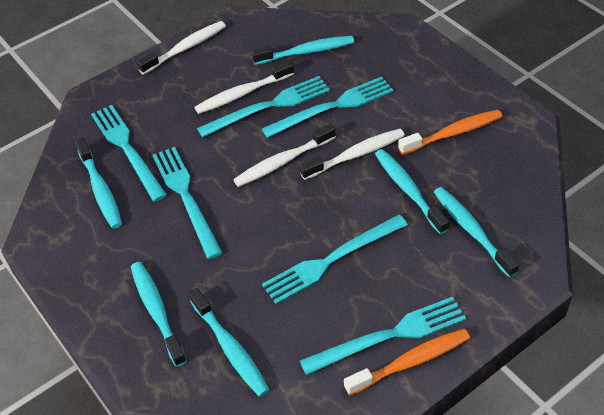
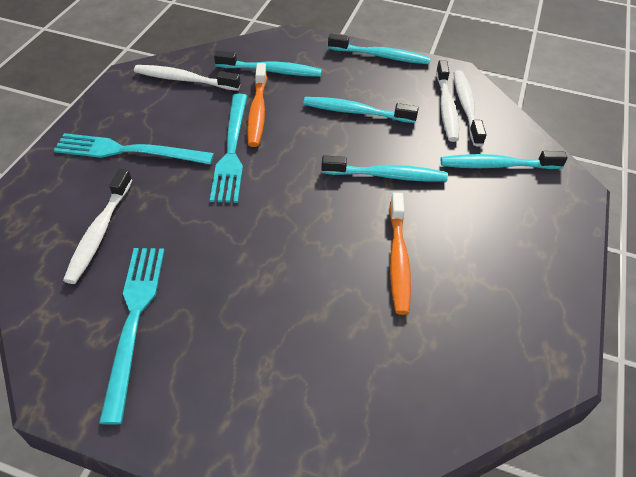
turquoise fork: 6 -> 3
turquoise toothbrush: 6 -> 5

